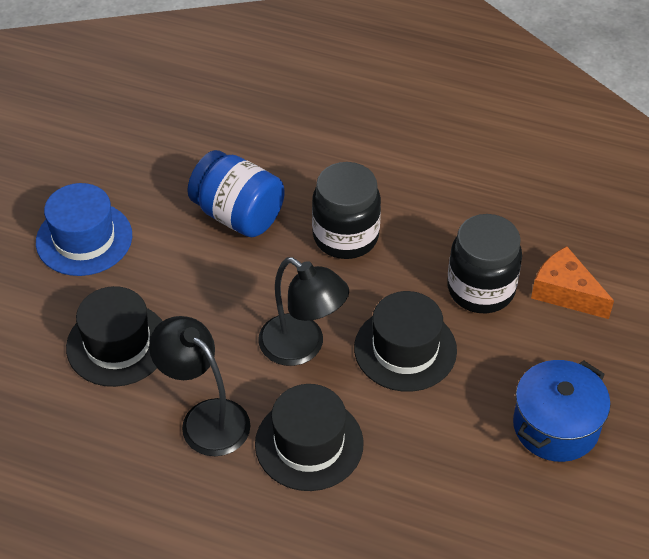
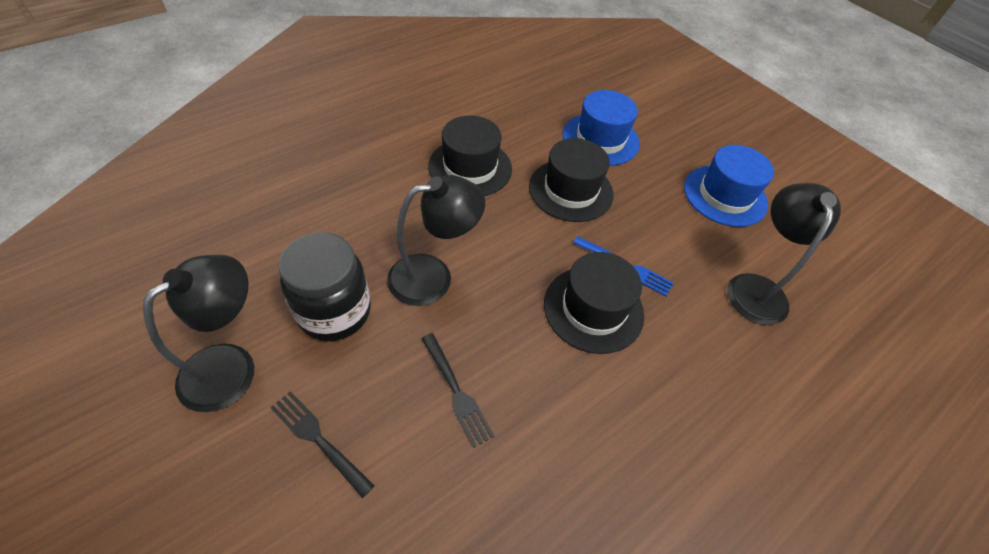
black fork: 0 -> 2
black jar: 2 -> 1
black lamp: 2 -> 3
blue fork: 0 -> 1
blue hat: 1 -> 2
blue jar: 1 -> 0
blue pot: 1 -> 0
orange cheese: 1 -> 0

